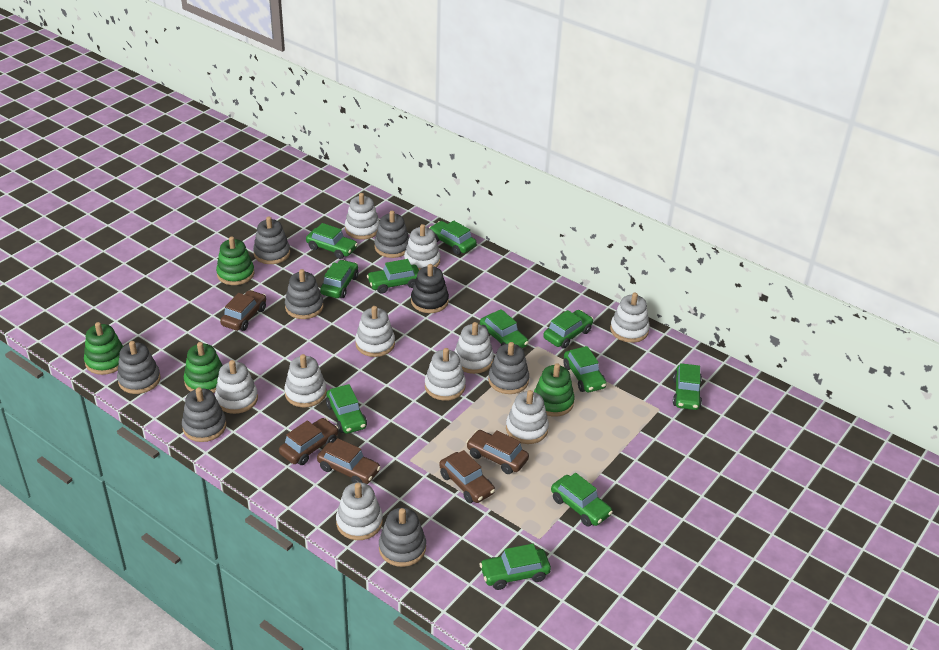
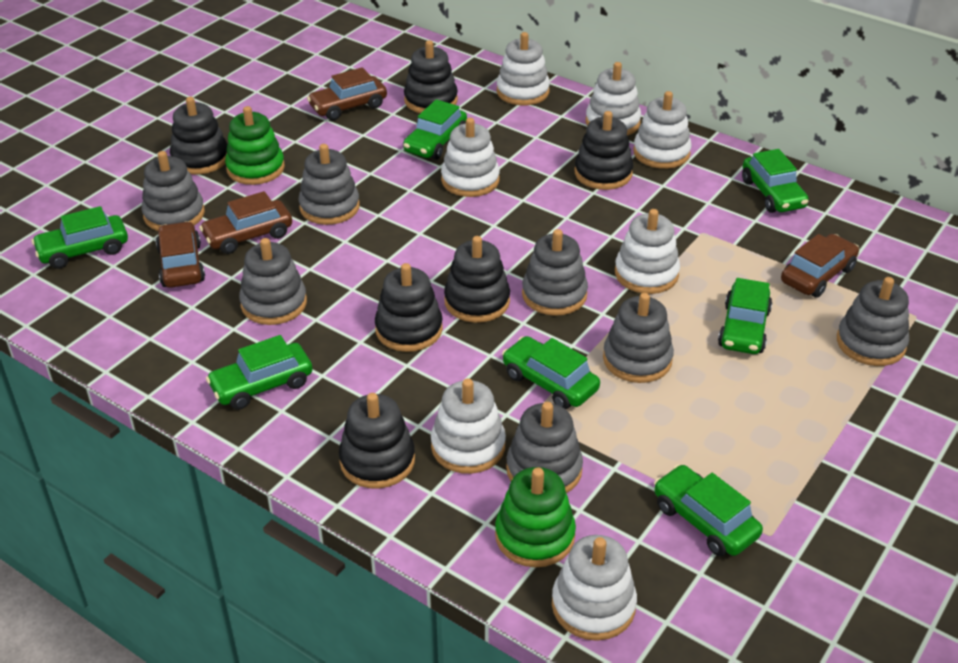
black stacking toy: 1 -> 6
brown car: 5 -> 4
green car: 11 -> 7
green stacking toy: 4 -> 2
white stacking toy: 10 -> 7

